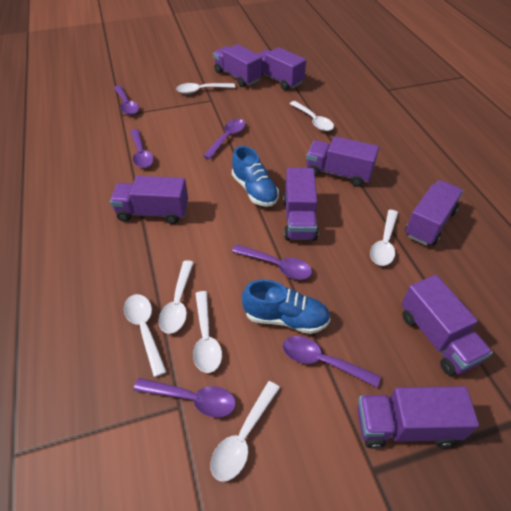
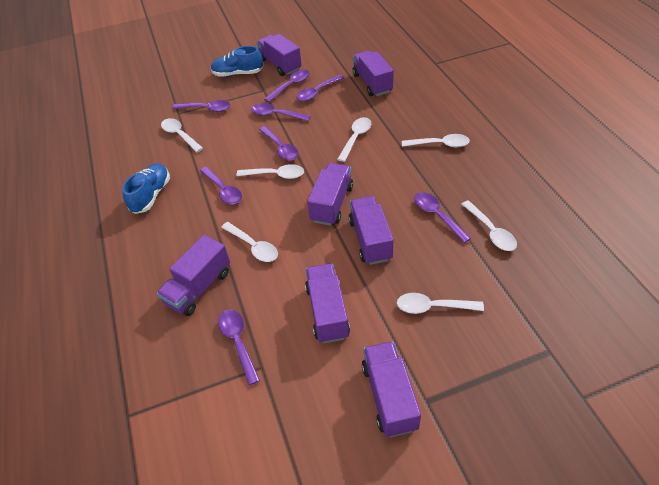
purple spoon: 6 -> 8
purple truck: 8 -> 7

